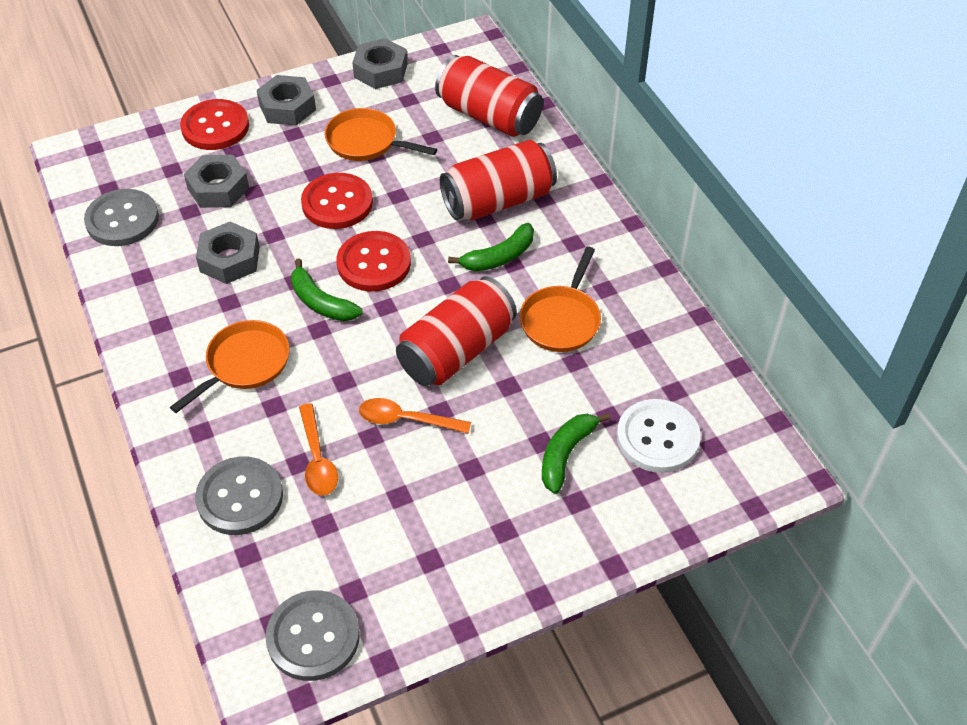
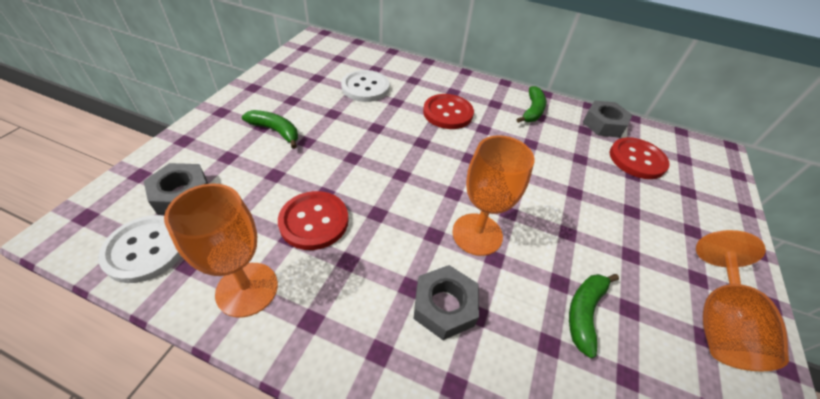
grey button: 3 -> 0
grey nut: 4 -> 3
orange goblet: 0 -> 3
orange pan: 3 -> 0
orange spoon: 2 -> 0
red can: 3 -> 0
white button: 1 -> 2

